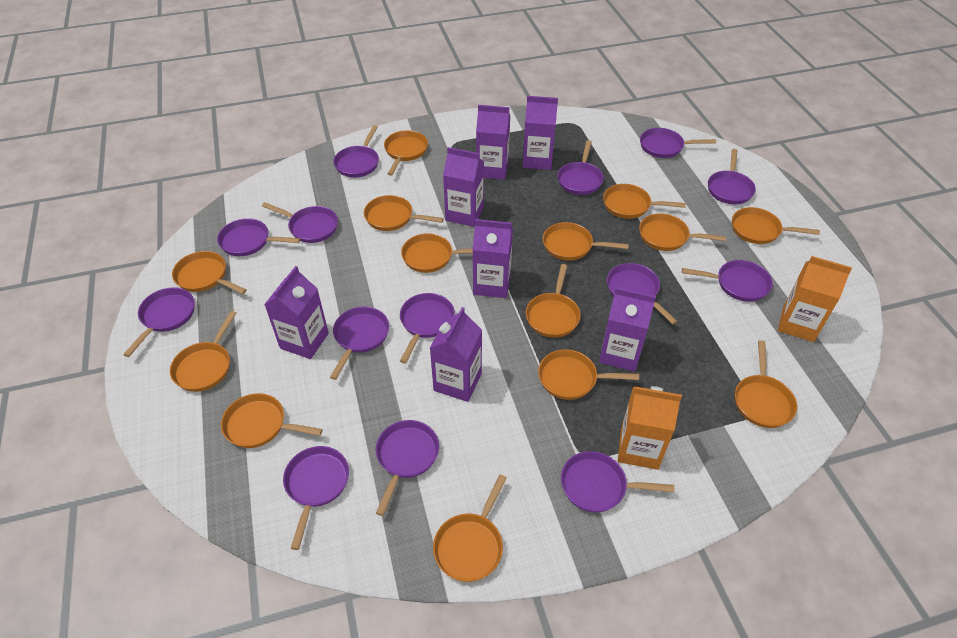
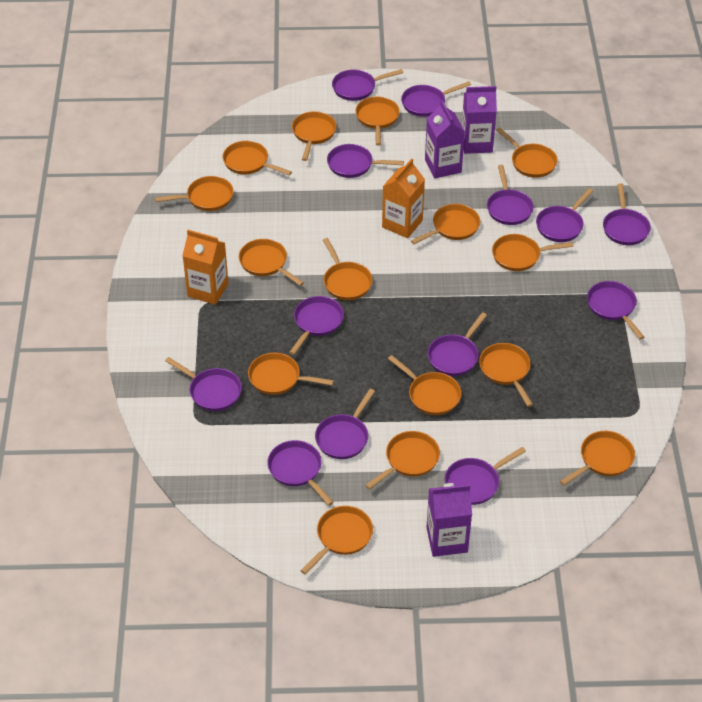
orange pan: 14 -> 15
purple carton: 7 -> 3
purple pan: 14 -> 13

